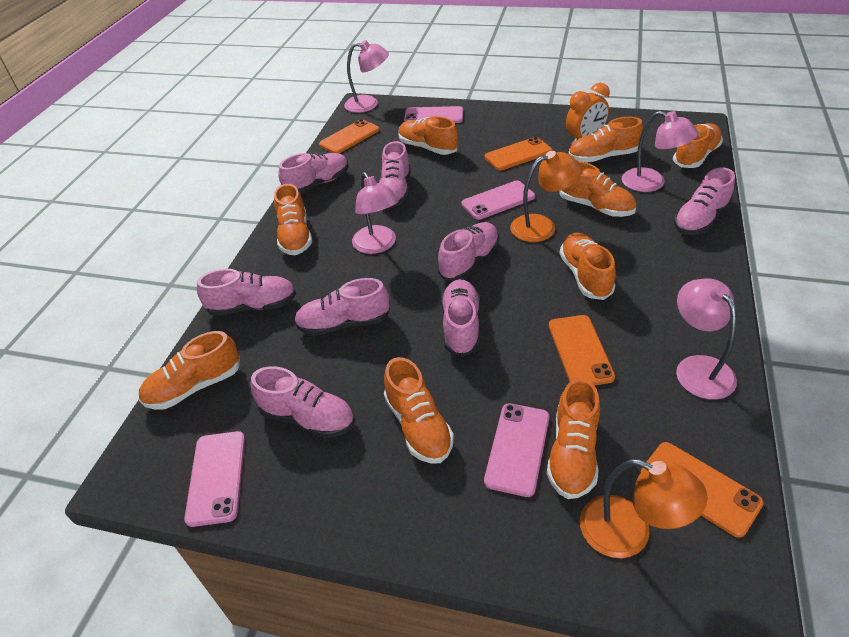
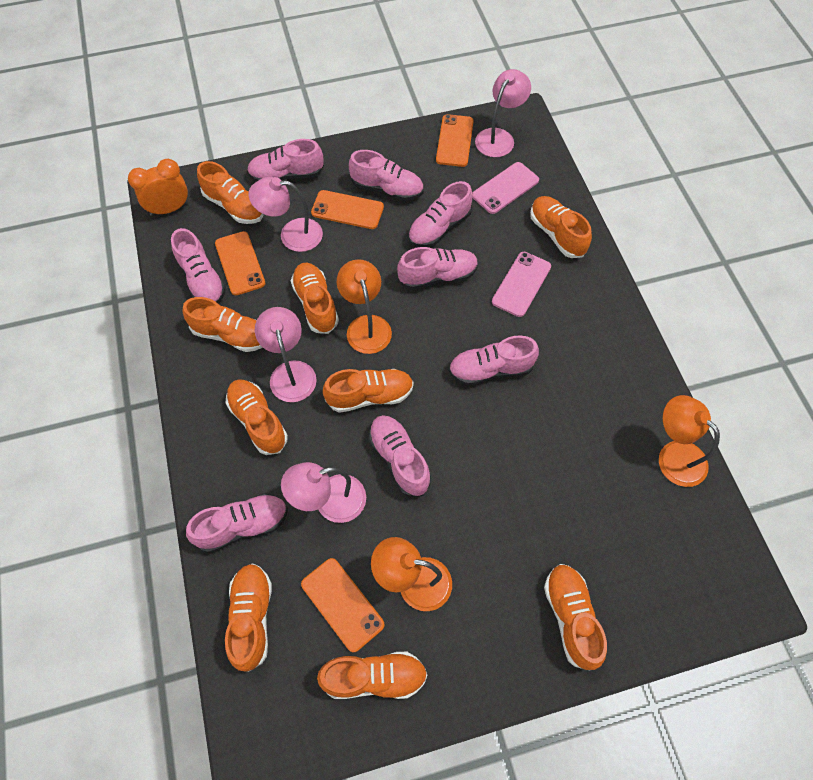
orange lamp: 2 -> 3
pink phone: 4 -> 2

